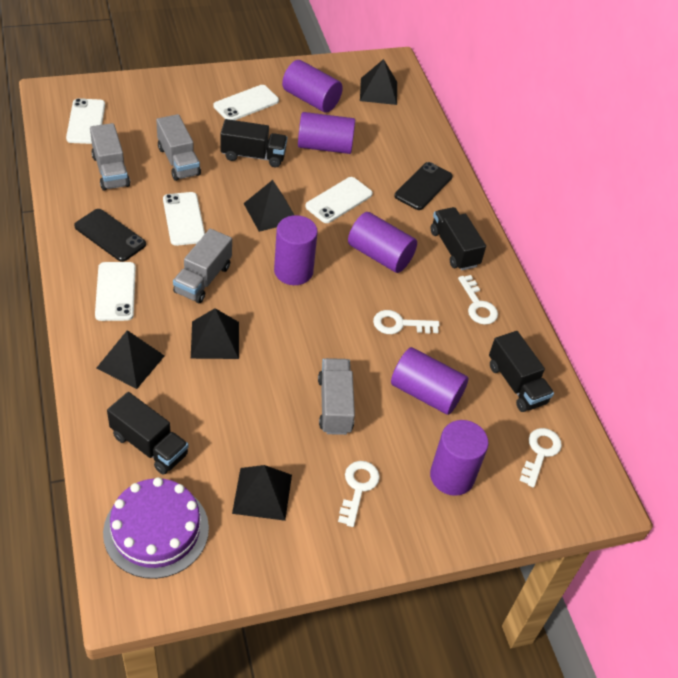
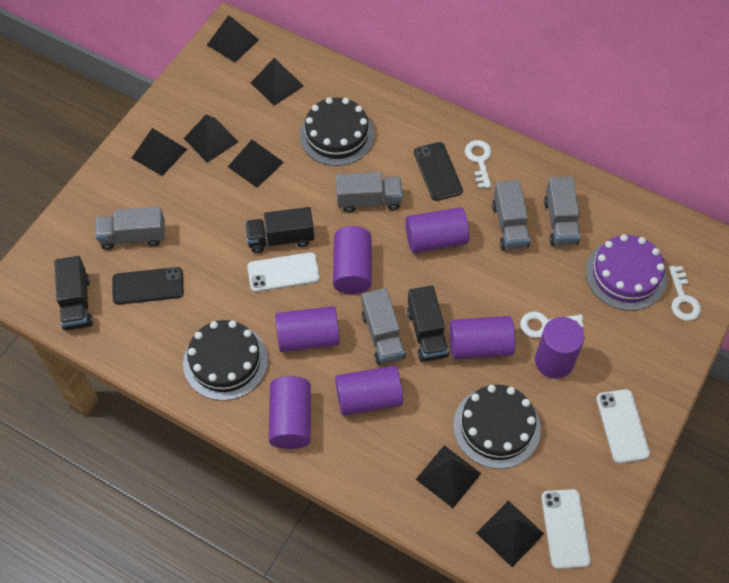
black cake: 0 -> 3
black pyramid: 5 -> 7
black truck: 4 -> 3
grey truck: 4 -> 5
purple cylinder: 6 -> 7
white key: 4 -> 3
white phone: 5 -> 3

